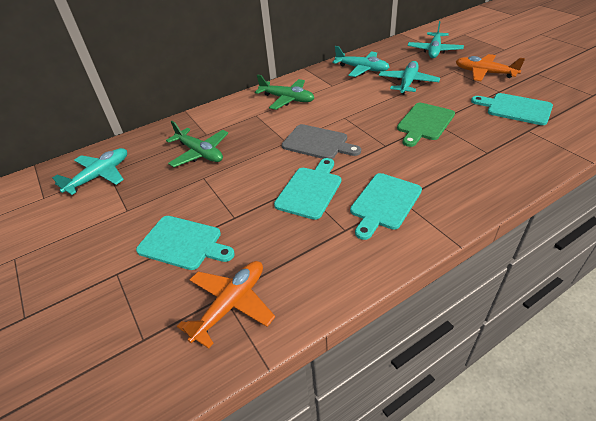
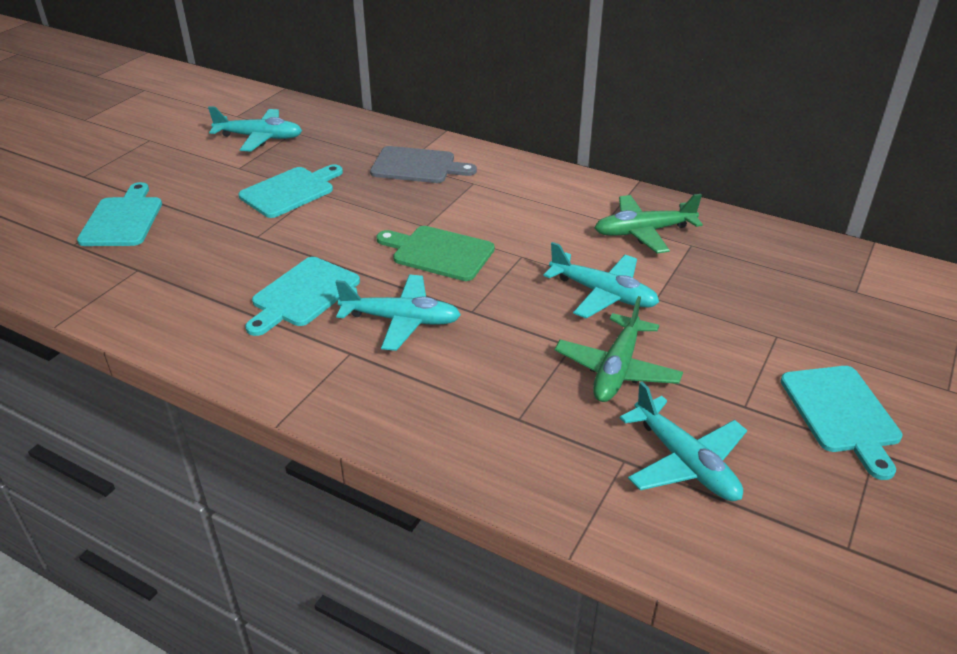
orange plane: 2 -> 0

